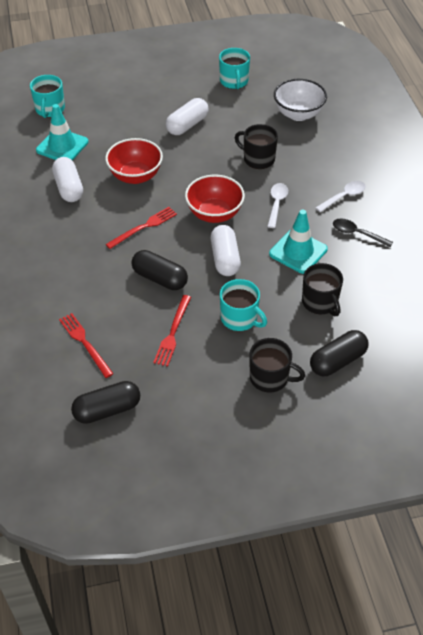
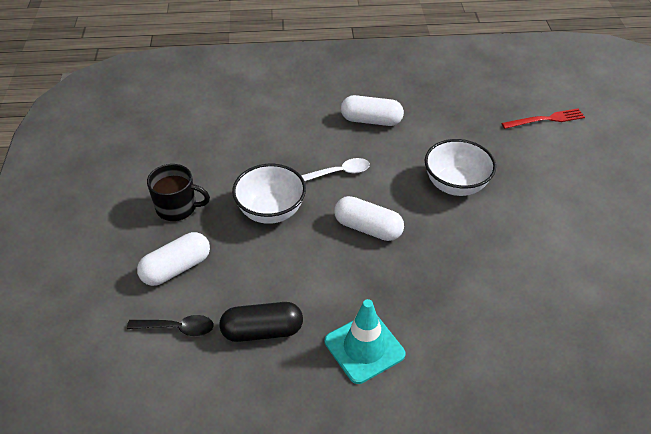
black capsule: 3 -> 1
black mug: 3 -> 1
red bowl: 2 -> 0
red fork: 3 -> 1
turquoise mug: 3 -> 0
turquoise traffic cone: 2 -> 1
white bowl: 1 -> 2
white spoon: 2 -> 1

